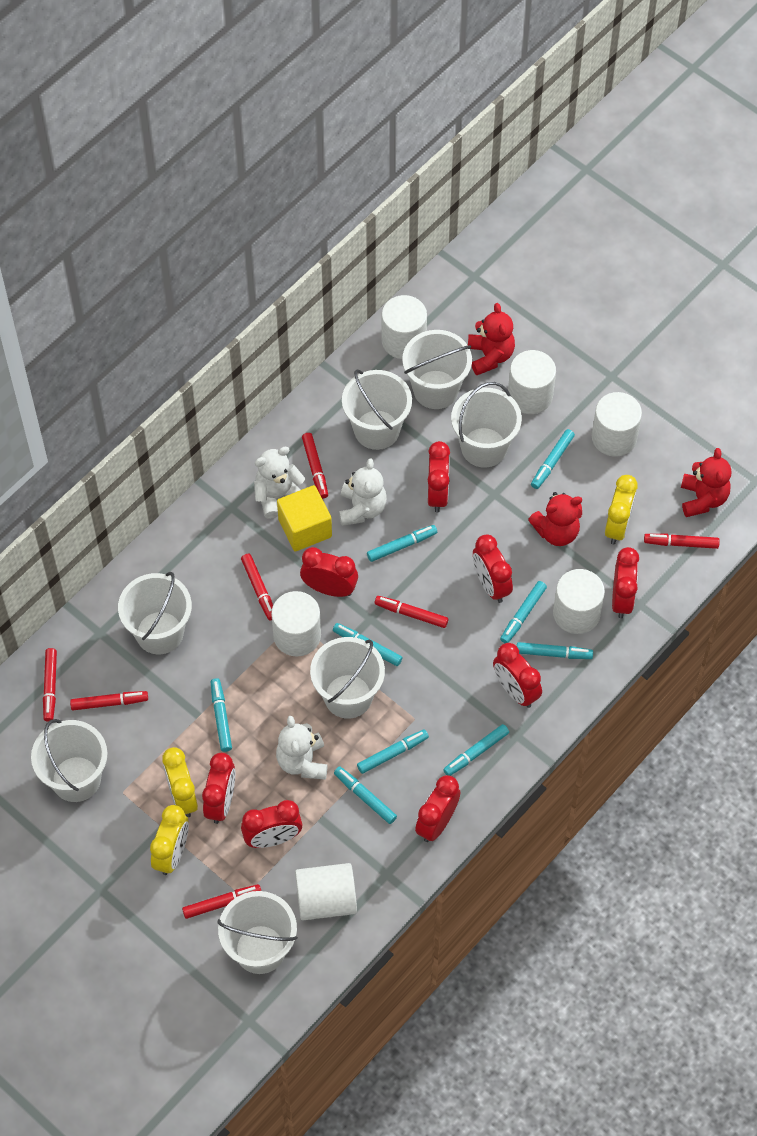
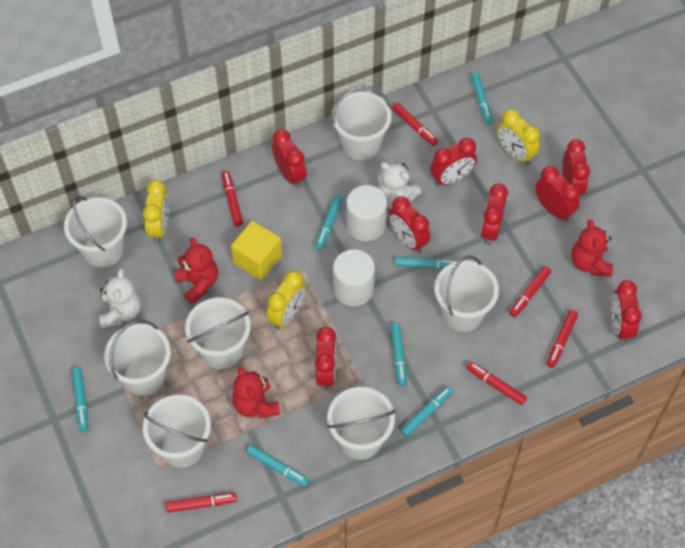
red marker: 7 -> 6
turquoise marker: 9 -> 7
white cylinder: 6 -> 2
white teddy bear: 3 -> 2

